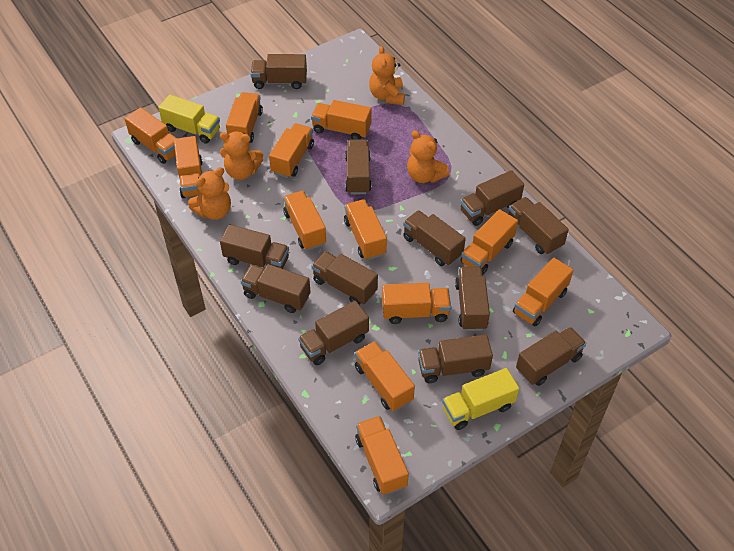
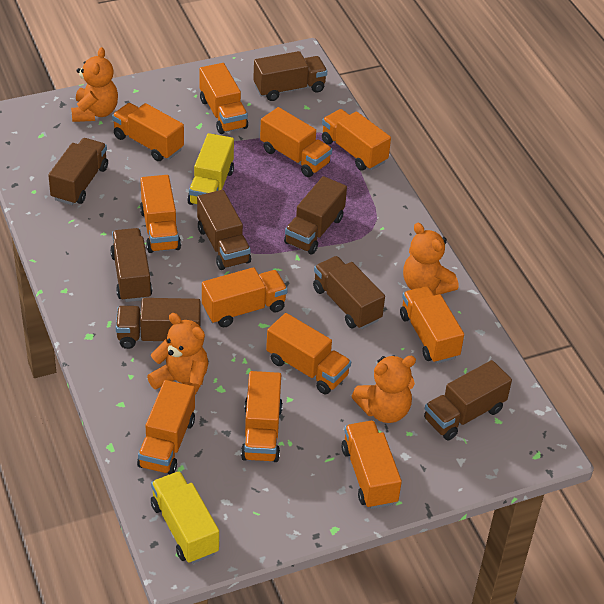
brown truck: 12 -> 8
orange truck: 12 -> 11

